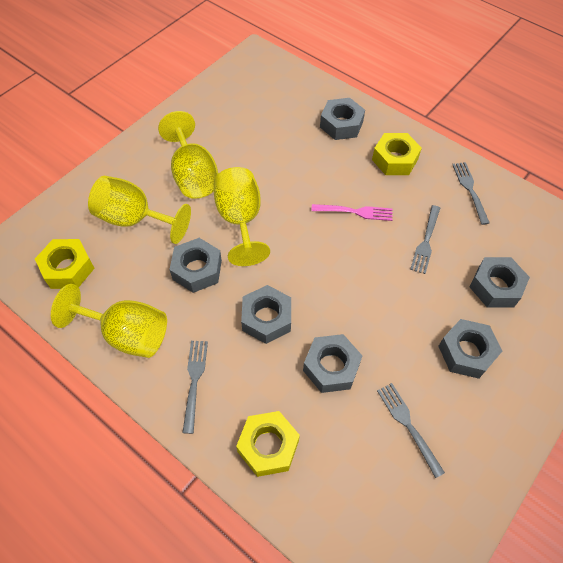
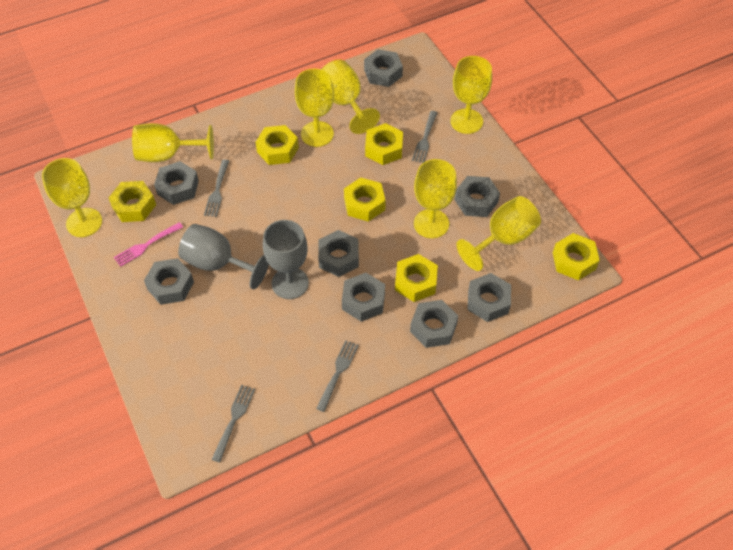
grey goblet: 0 -> 2
grey nut: 6 -> 8
yellow goblet: 4 -> 7
yellow nut: 3 -> 6

